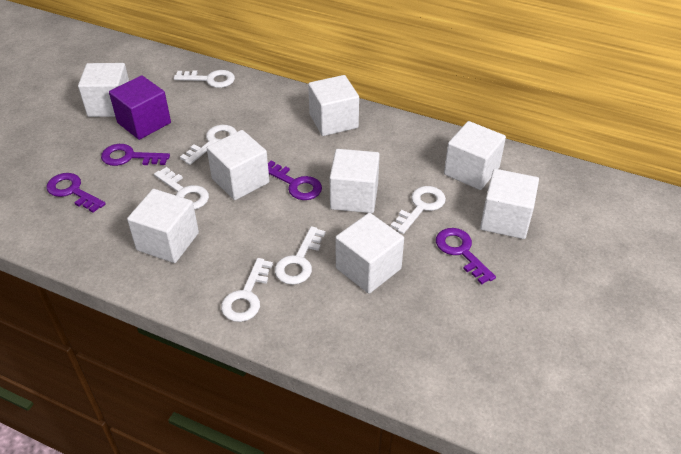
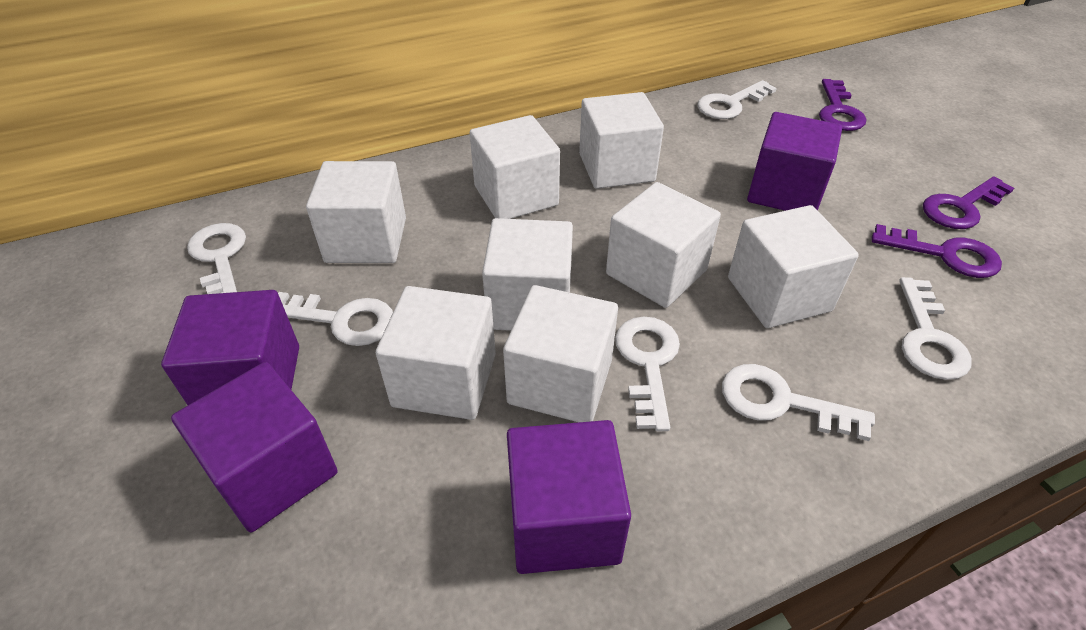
purple cube: 1 -> 4
purple key: 4 -> 3

